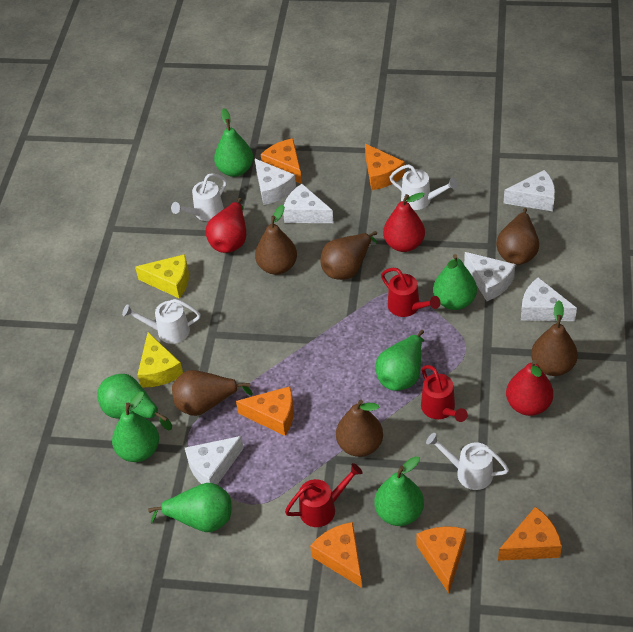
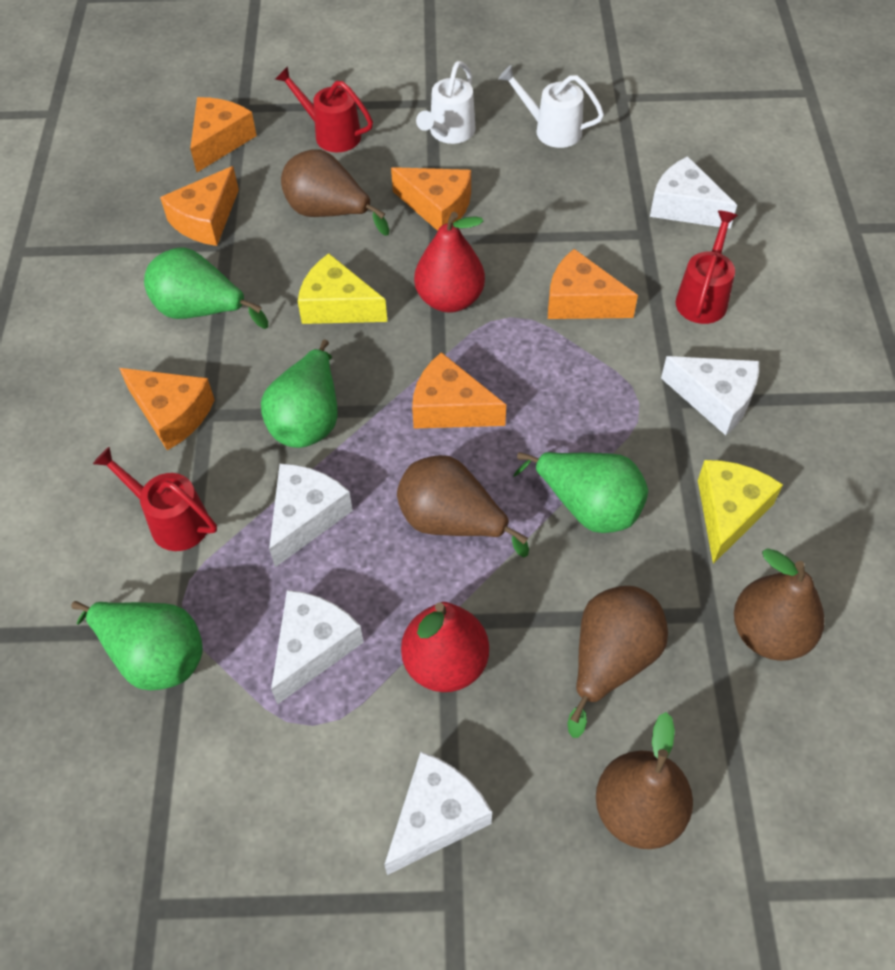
brown pear: 6 -> 5
green pear: 7 -> 4
red pear: 3 -> 2
white cheese: 6 -> 5
white watering can: 4 -> 2

